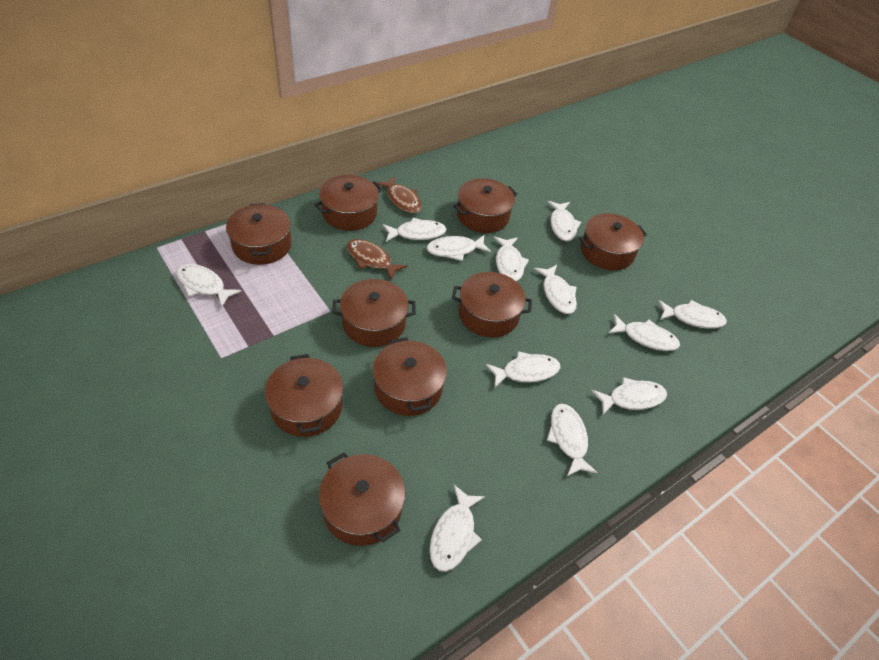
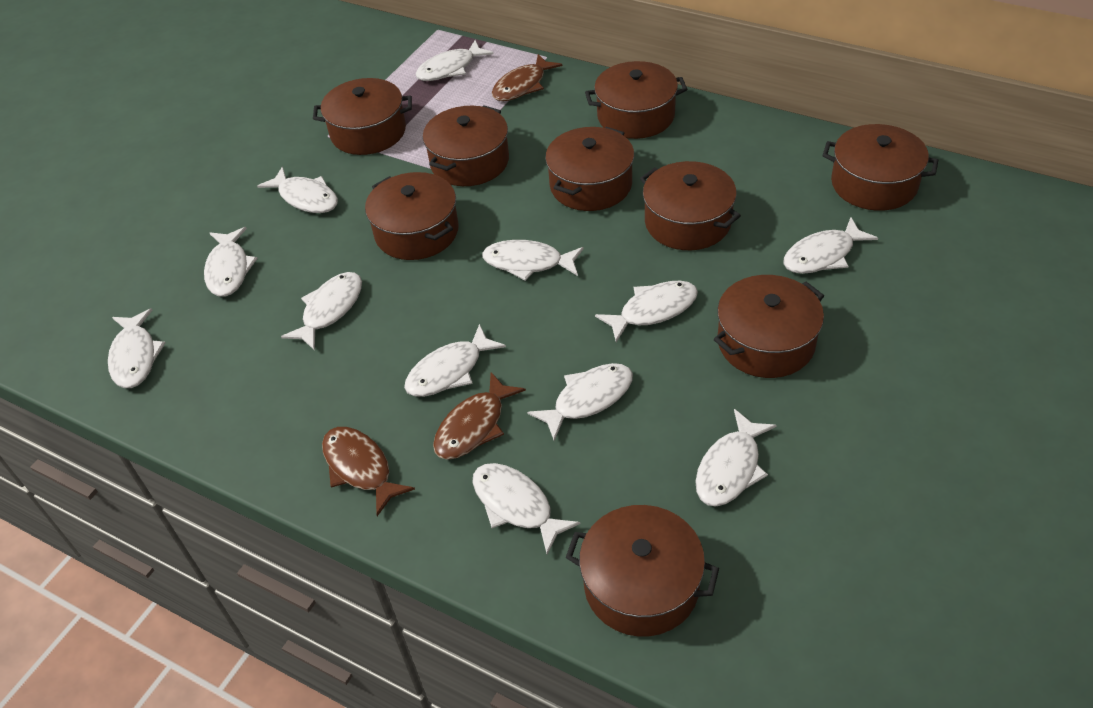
brown fish: 2 -> 3

